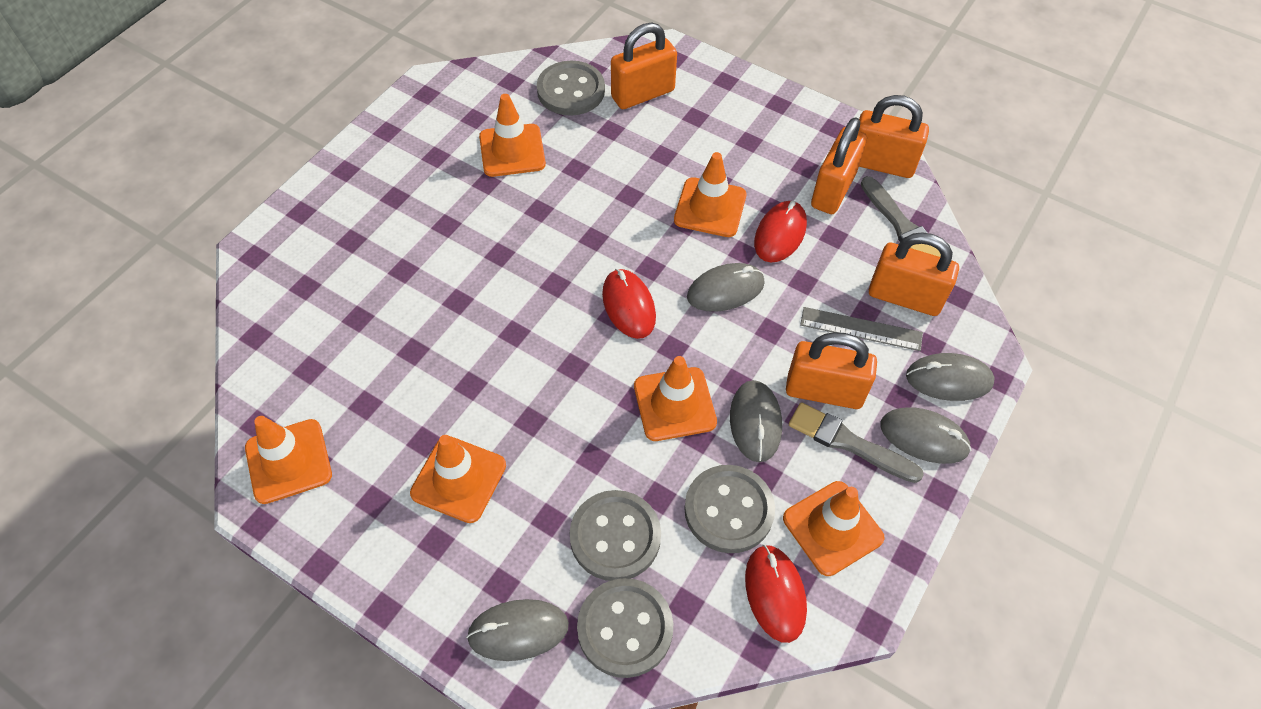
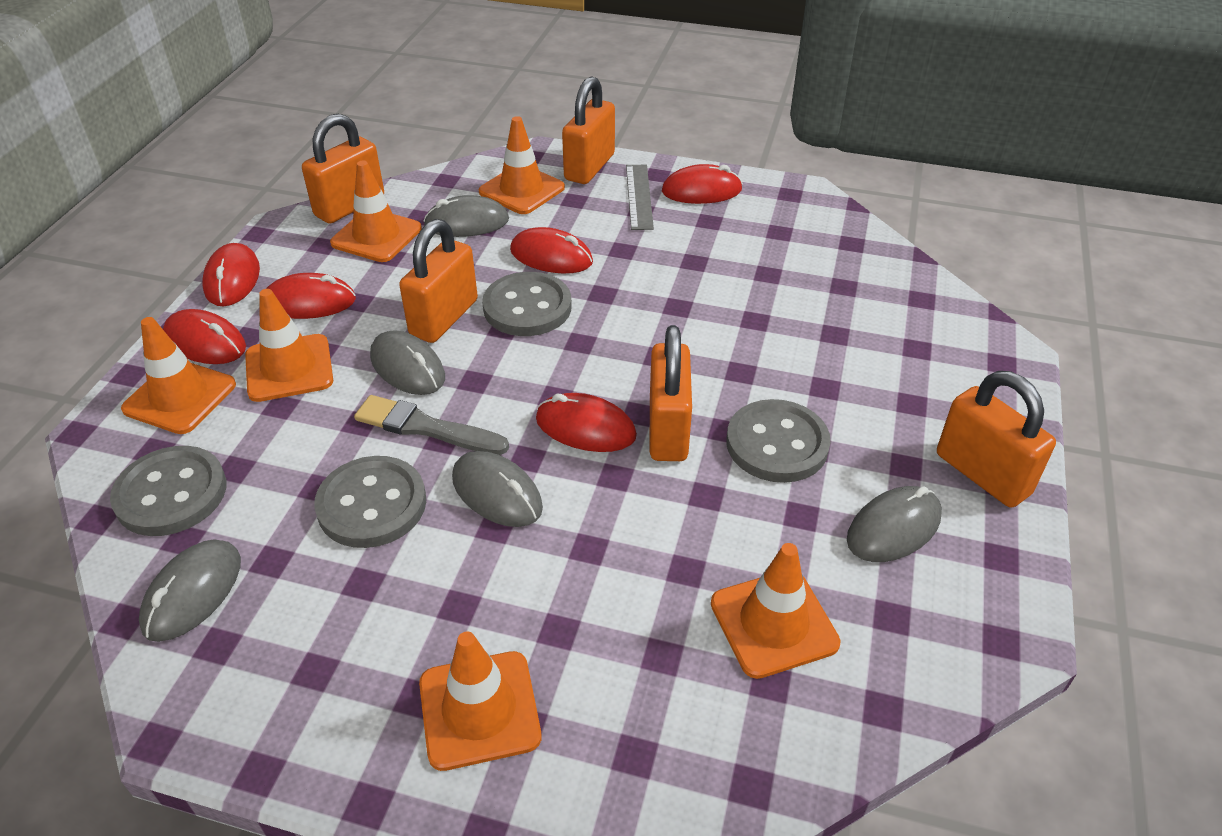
grey brush: 2 -> 1
red mouse: 3 -> 6

